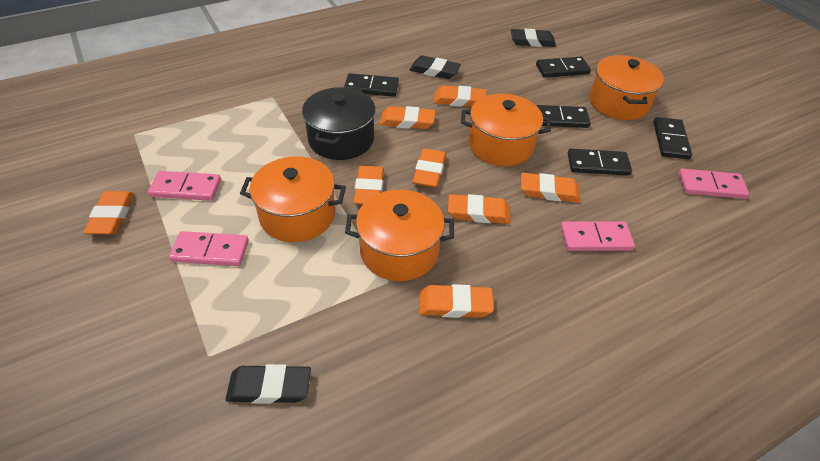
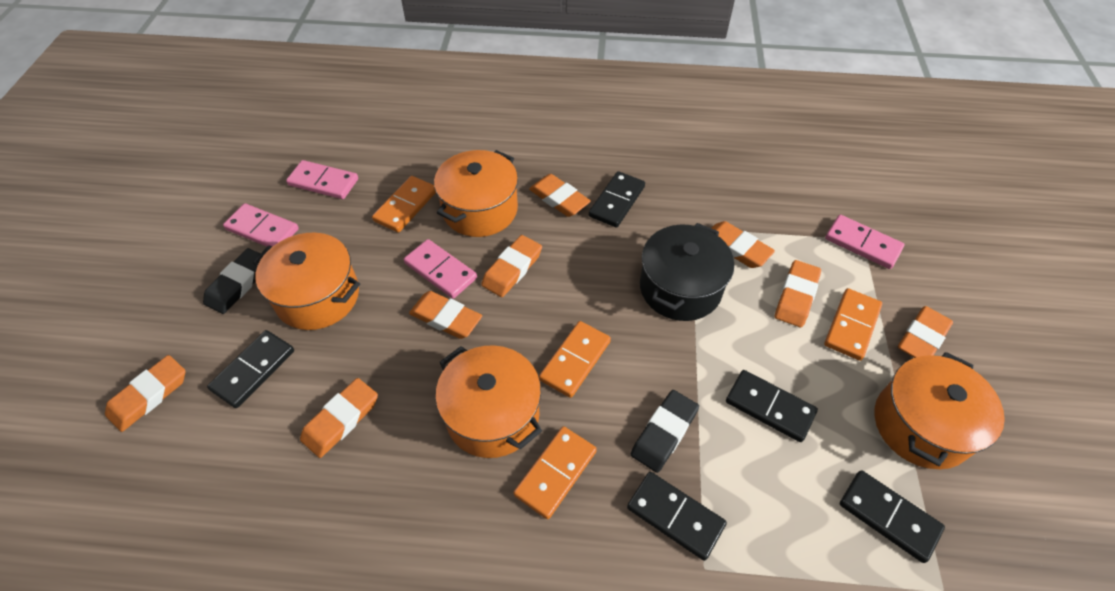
black eraser: 3 -> 2
orange domino: 0 -> 4

